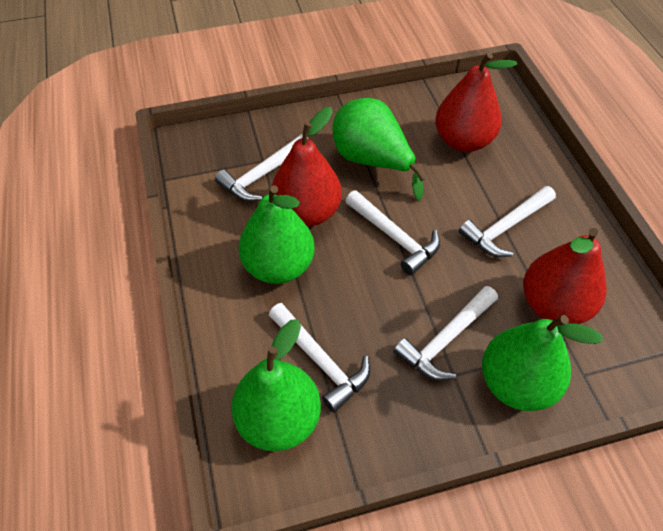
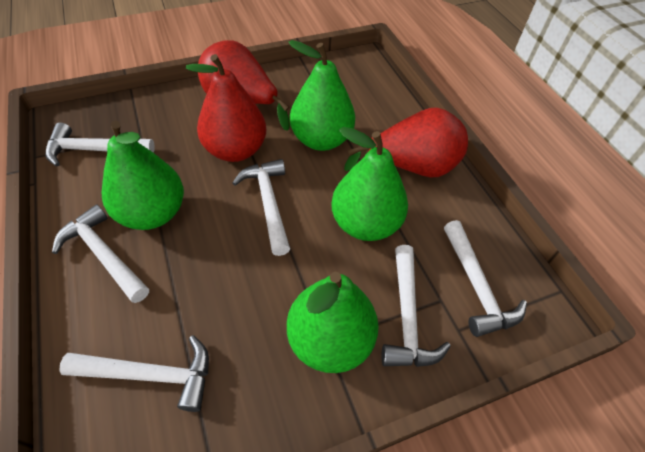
white hammer: 5 -> 6

